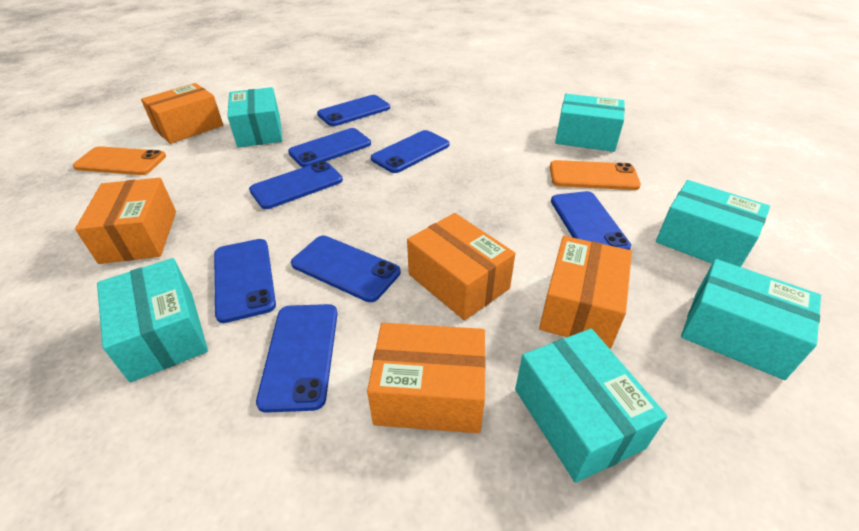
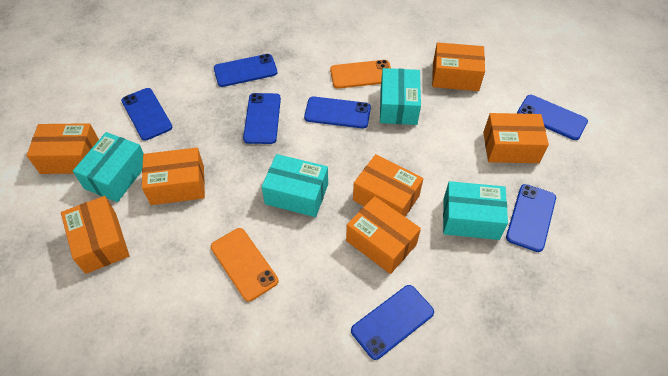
blue phone: 8 -> 7
orange box: 5 -> 7
turquoise box: 6 -> 4

